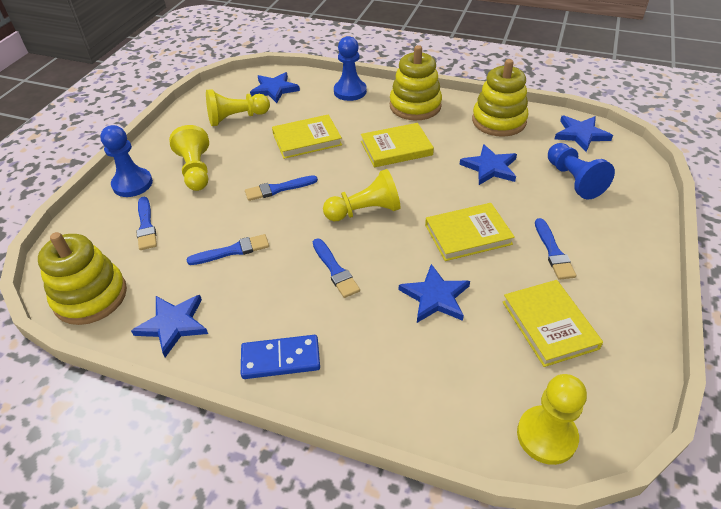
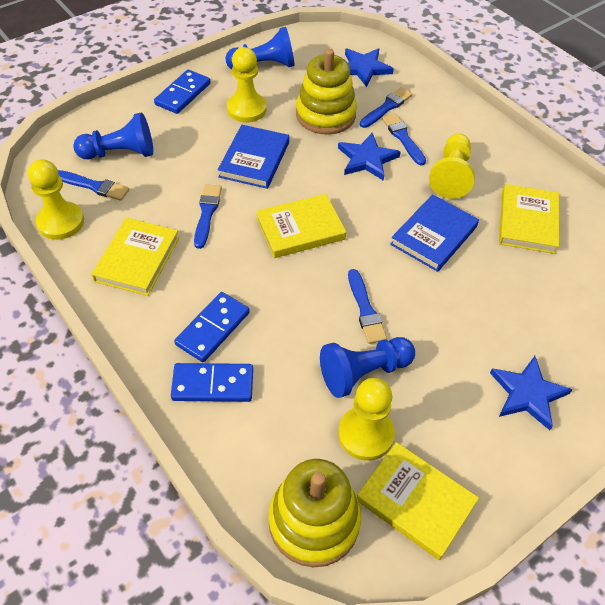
blue book: 0 -> 2
blue domino: 1 -> 3
blue star: 5 -> 3
yellow stacking toy: 3 -> 2

